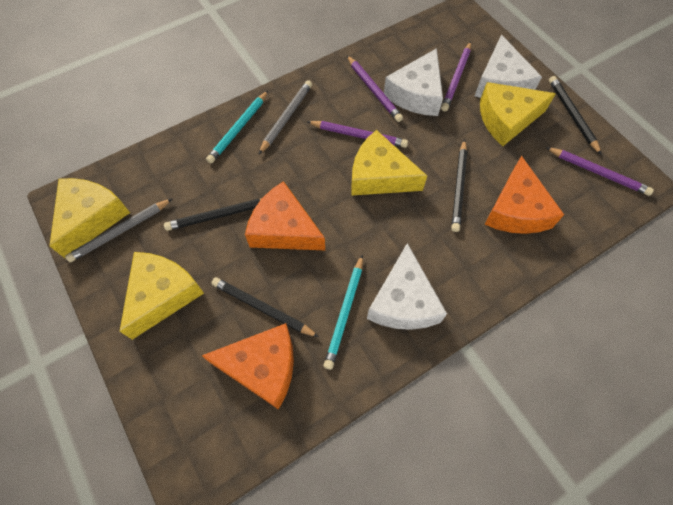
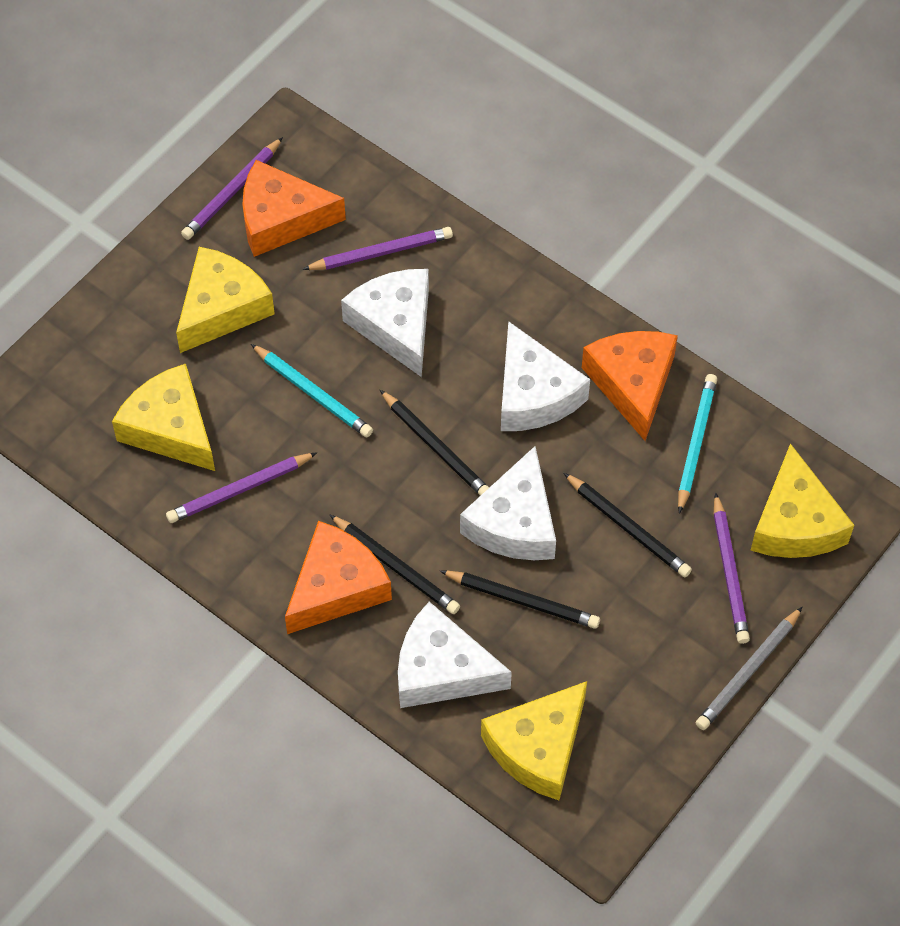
grey pencil: 2 -> 1
white cheese: 3 -> 4

